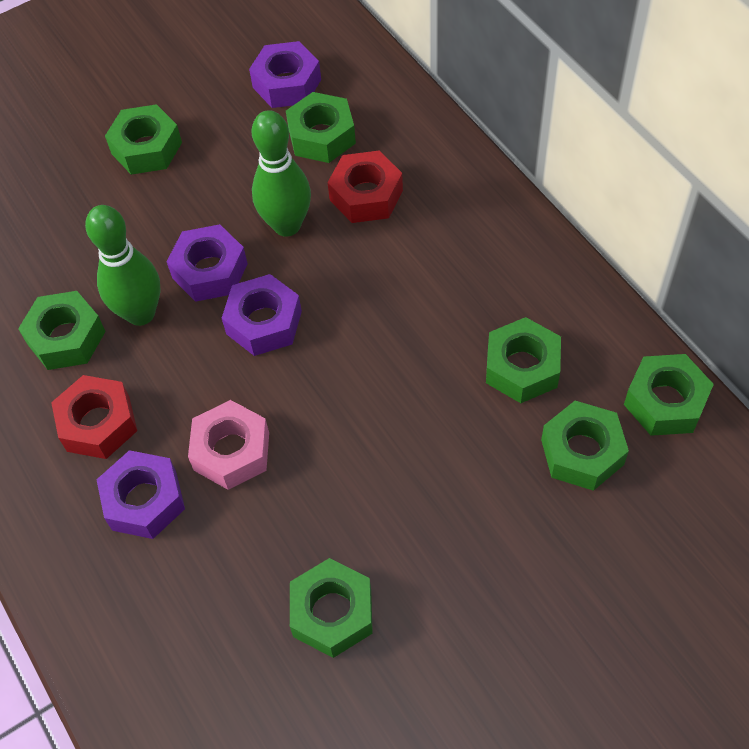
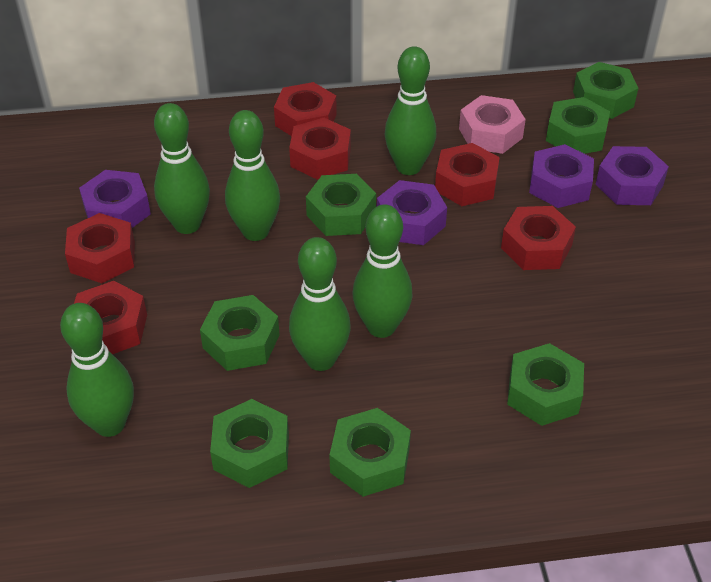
green bowling pin: 2 -> 6
red nut: 2 -> 6

